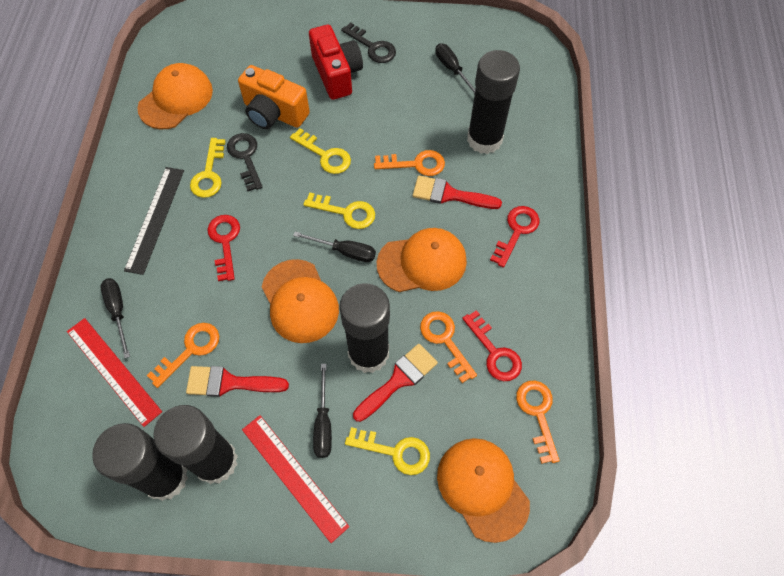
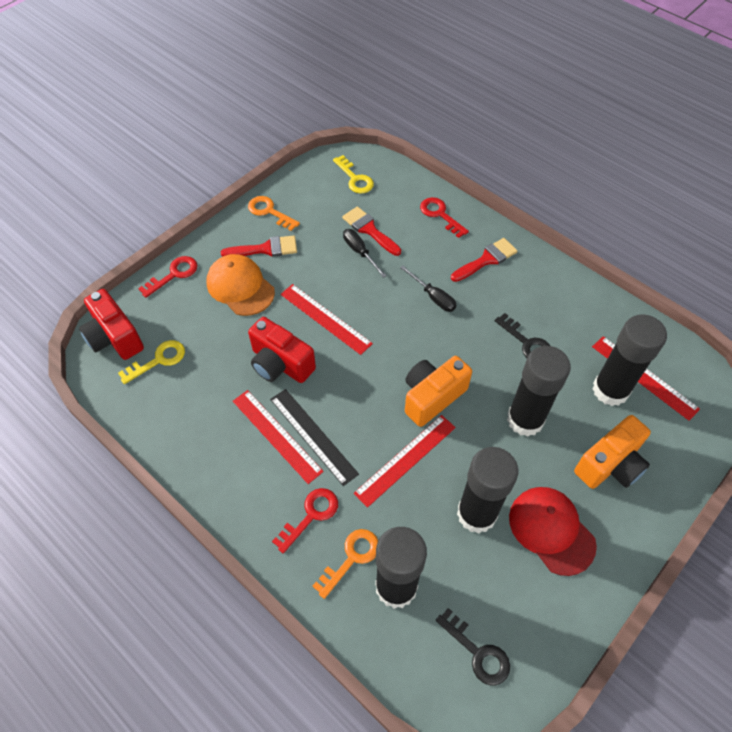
black screwdriver: 4 -> 2
orange camera: 1 -> 2
orange cap: 4 -> 1
orange key: 4 -> 2
red camera: 1 -> 2
red cap: 0 -> 1
red ruler: 2 -> 4
yellow key: 4 -> 2

